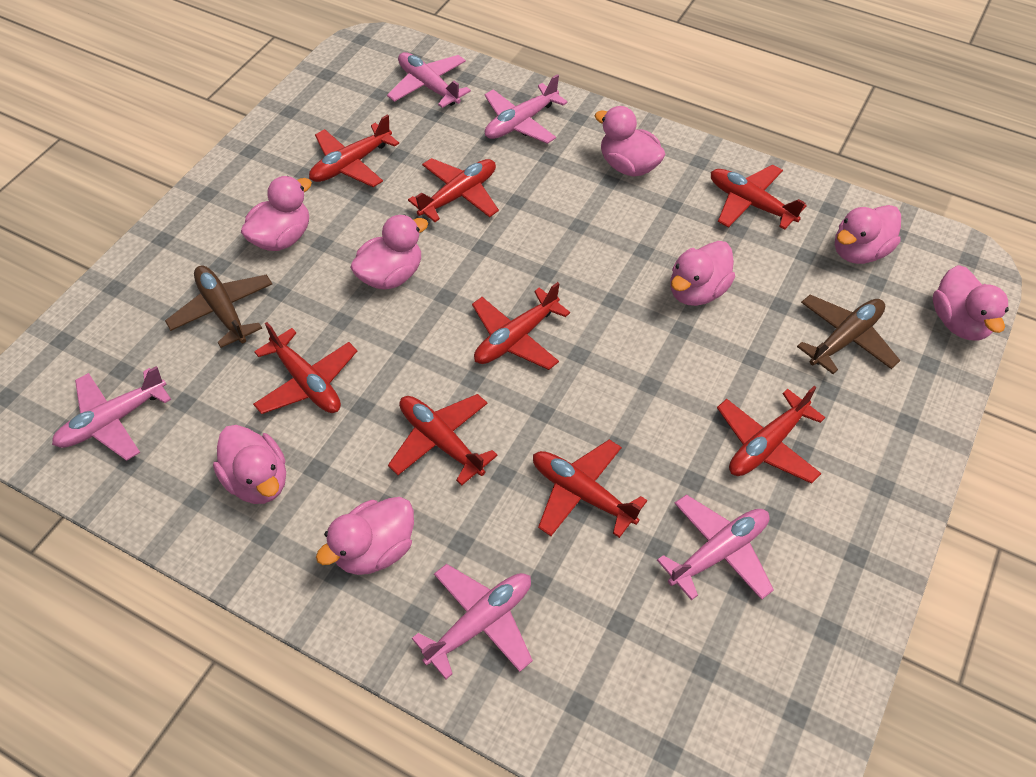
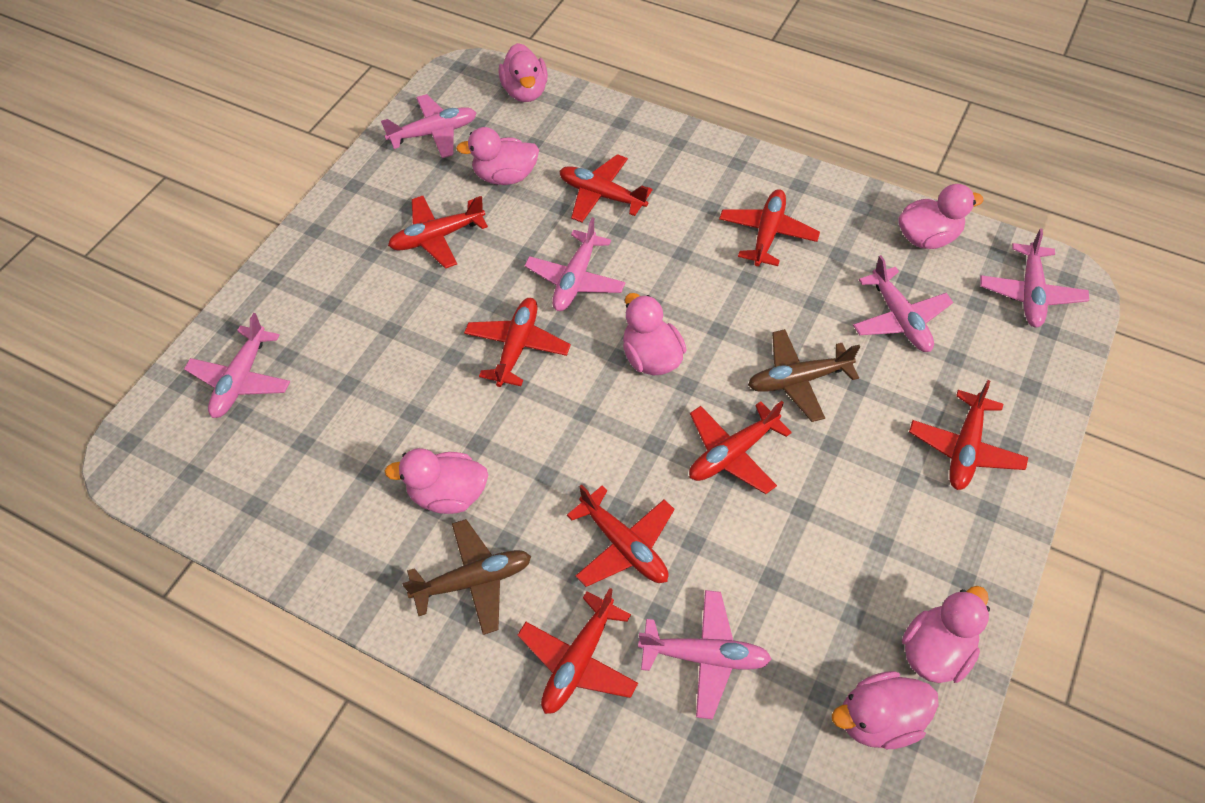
pink duck: 8 -> 7
pink plane: 5 -> 6

